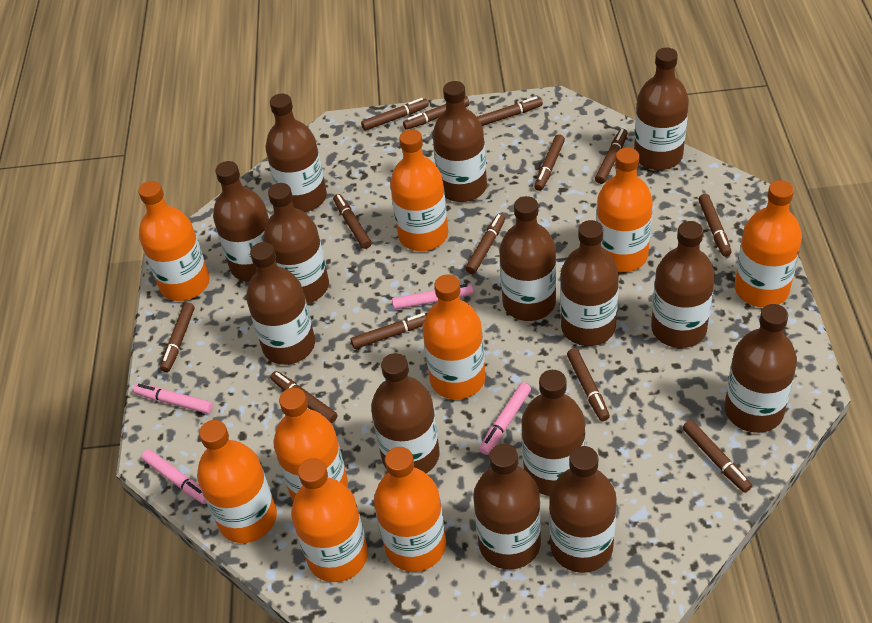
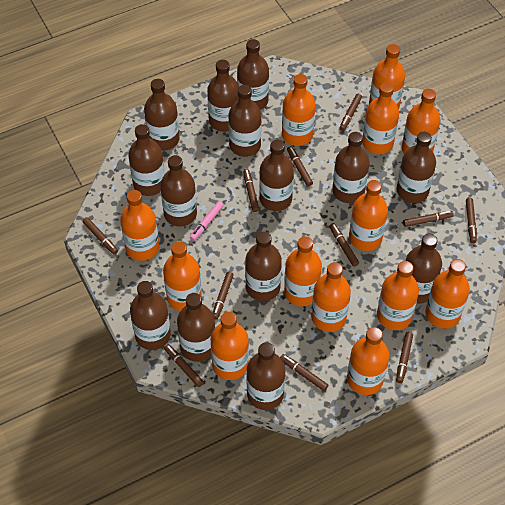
brown marker: 13 -> 11
orange bottle: 9 -> 13
pink marker: 4 -> 1

